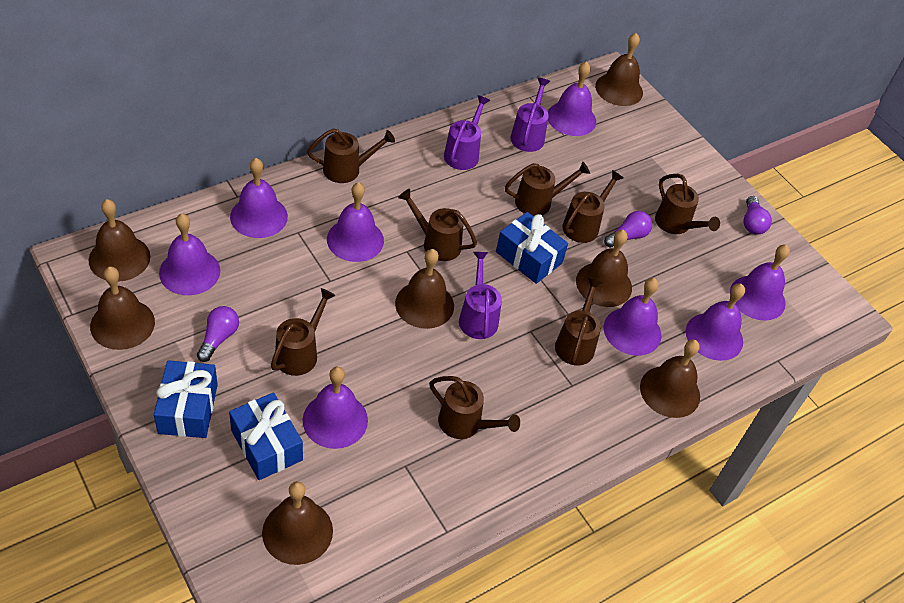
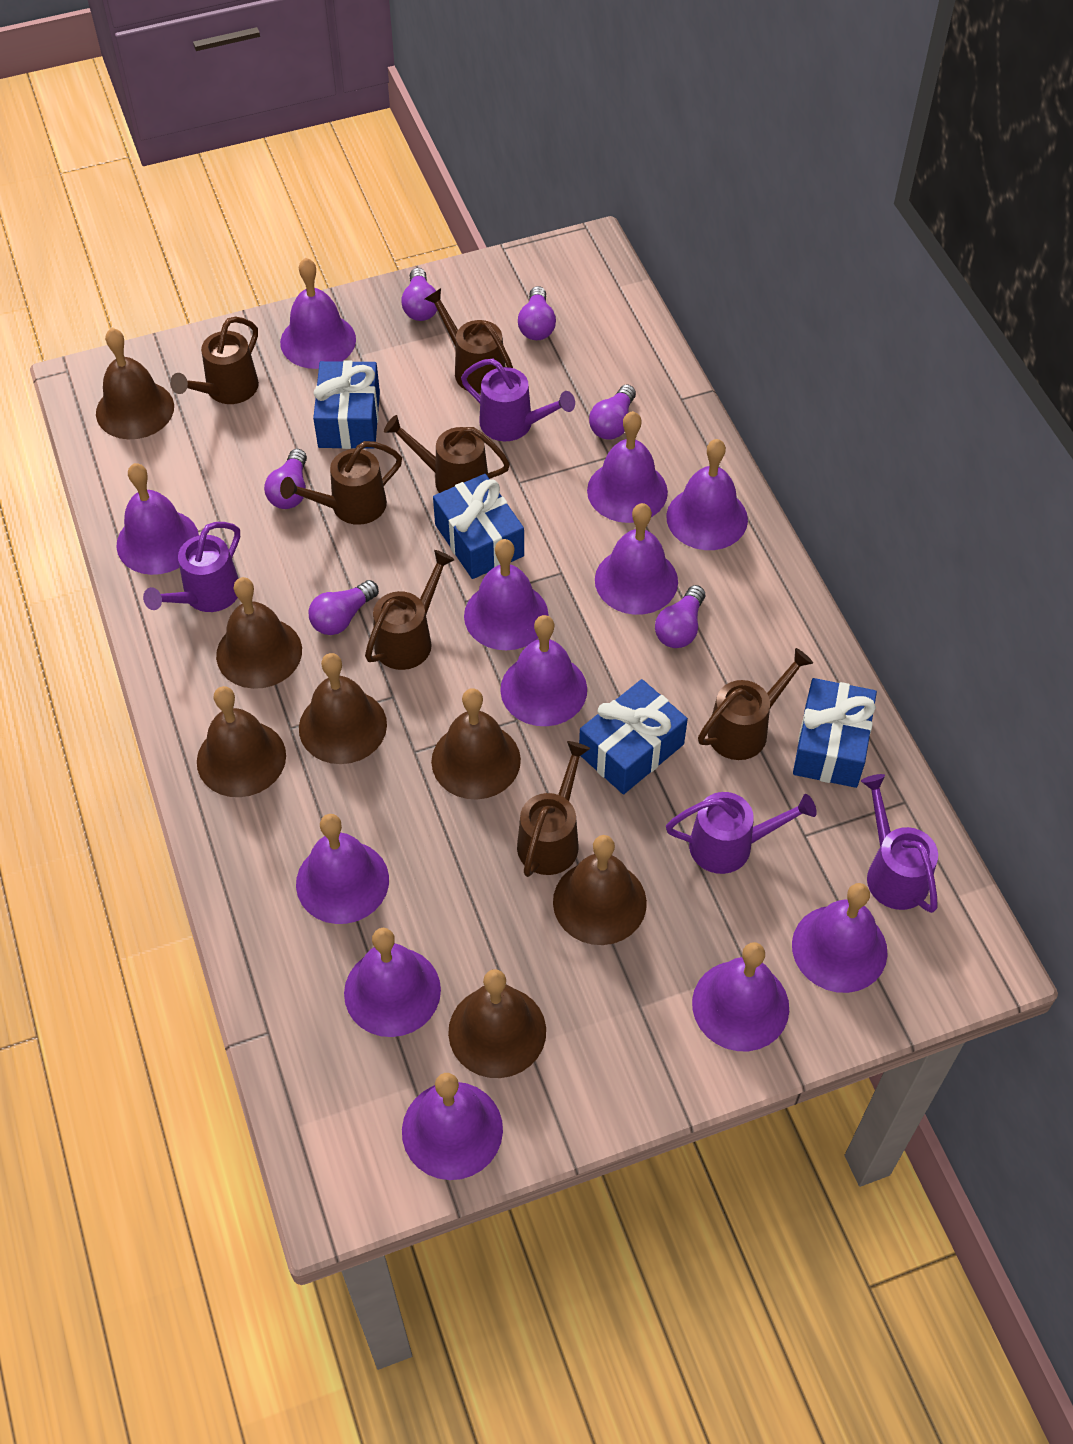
blue gift: 3 -> 4
brown watering can: 8 -> 7
purple bell: 8 -> 12
purple light bulb: 3 -> 6
purple watering can: 3 -> 4

